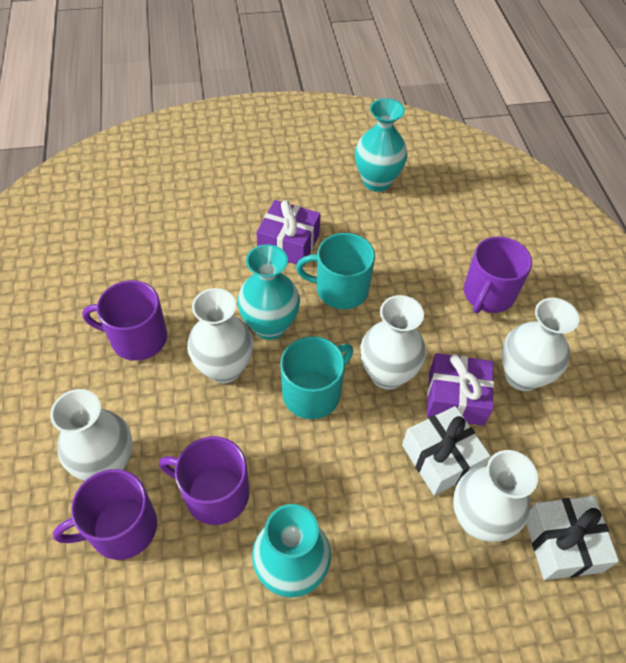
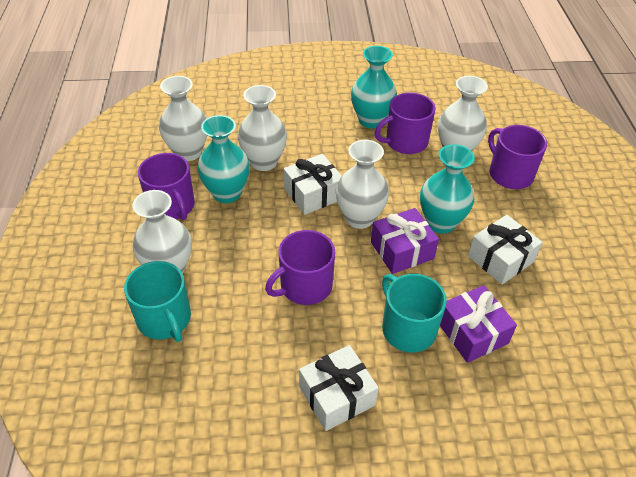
white gift: 2 -> 3

